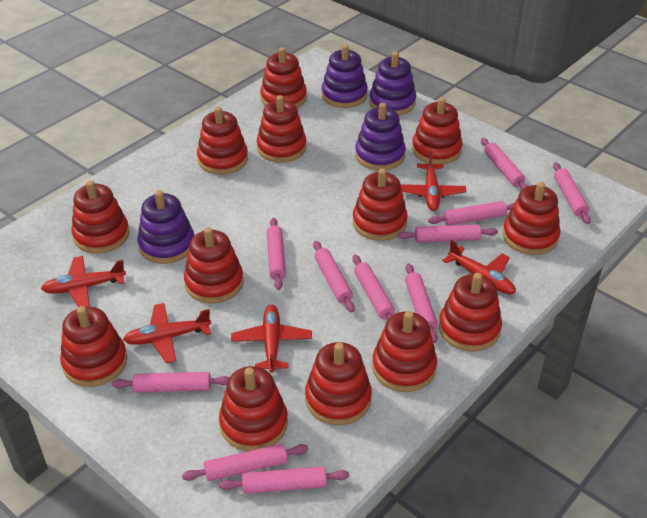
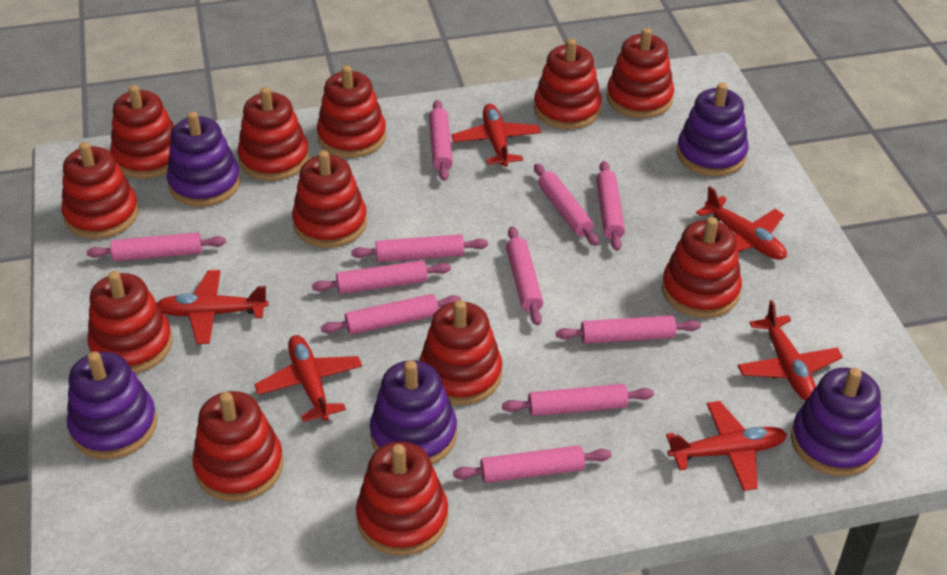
purple stacking toy: 4 -> 5
red plane: 5 -> 6
red stacking toy: 13 -> 12

